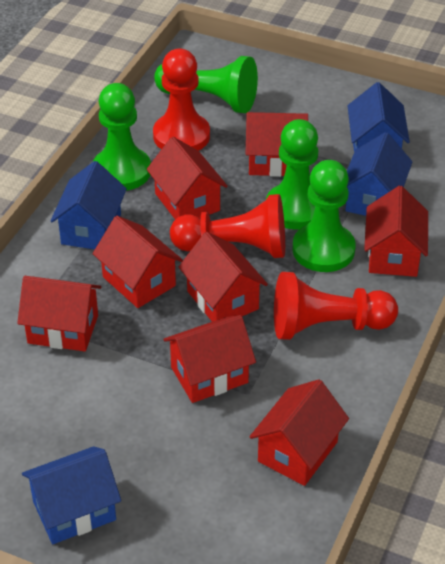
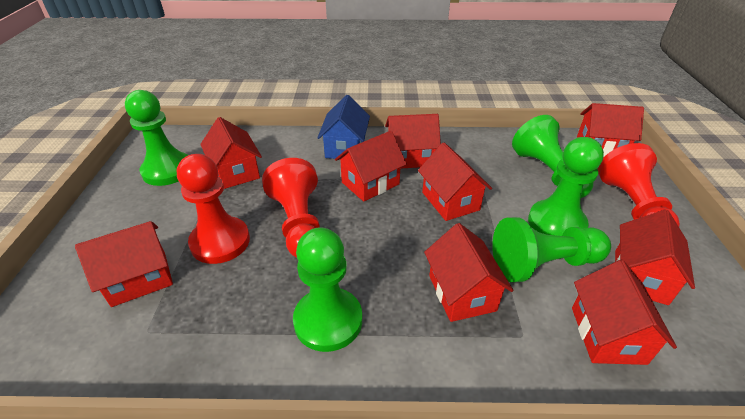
blue house: 4 -> 1
green pawn: 4 -> 5
red house: 8 -> 9

